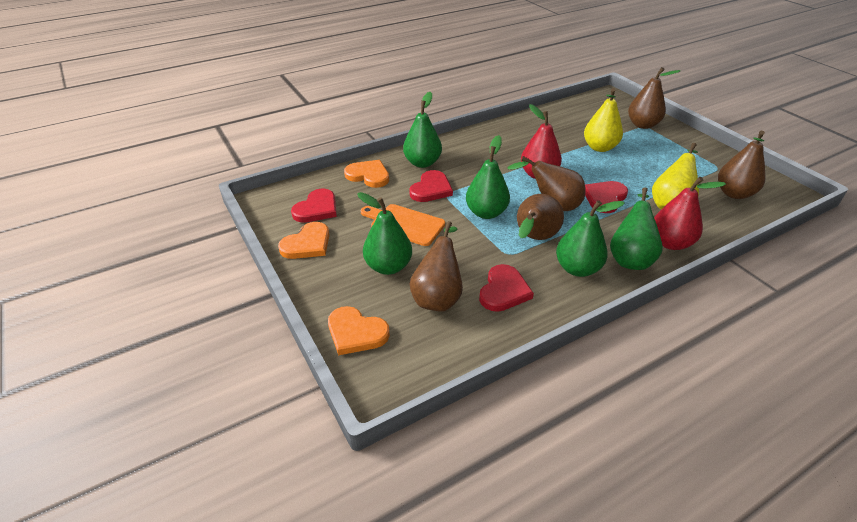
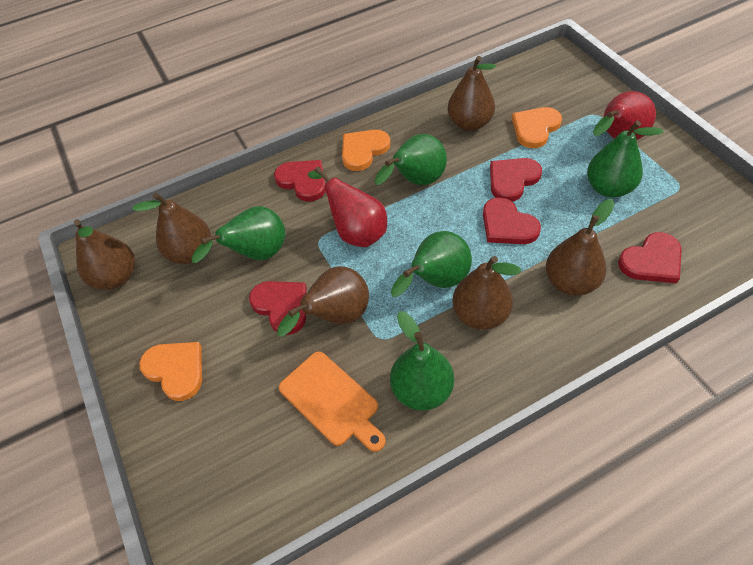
brown pear: 5 -> 6
red heart: 4 -> 5
yellow pear: 2 -> 0

